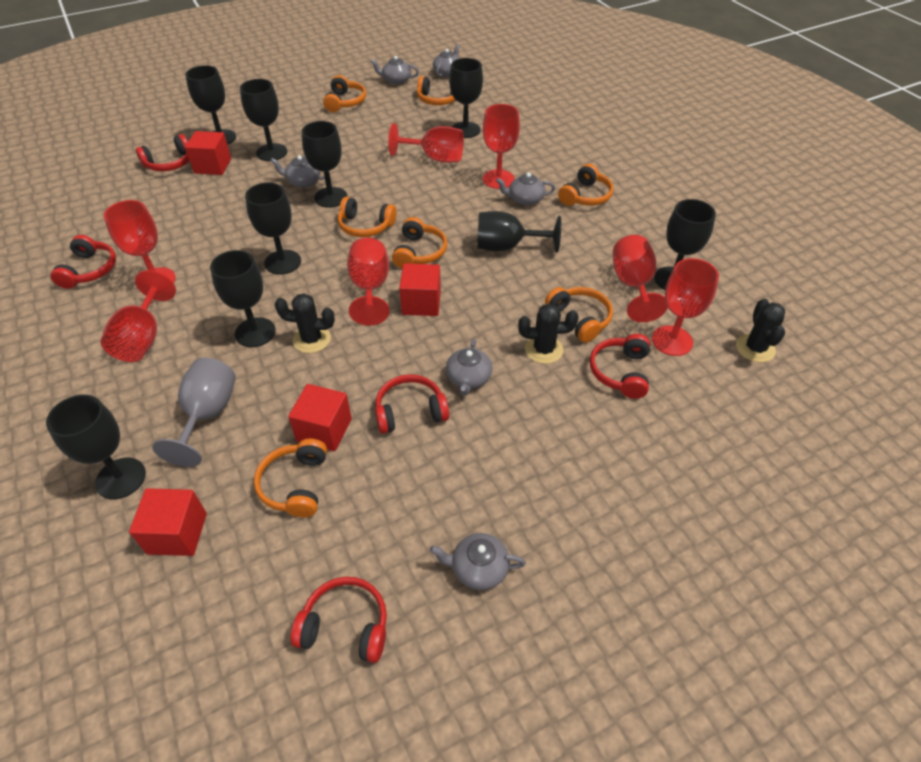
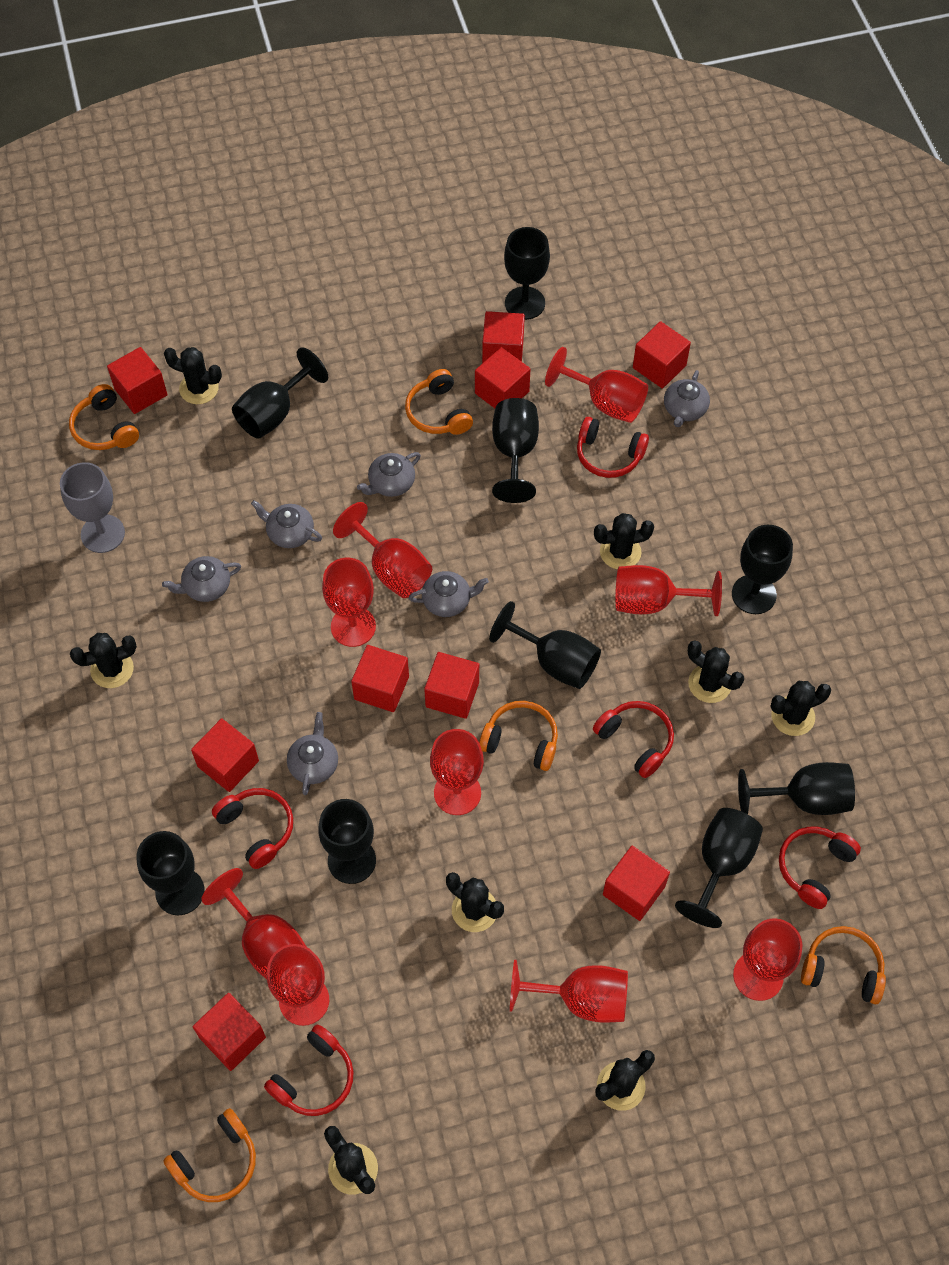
black cactus: 3 -> 8
orange headphones: 7 -> 5
red cube: 4 -> 9
red goblet: 7 -> 9

